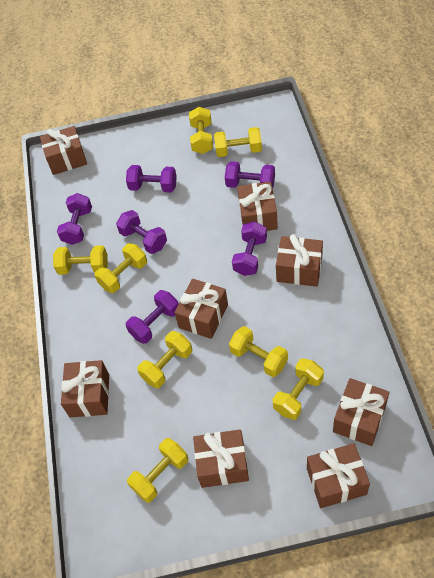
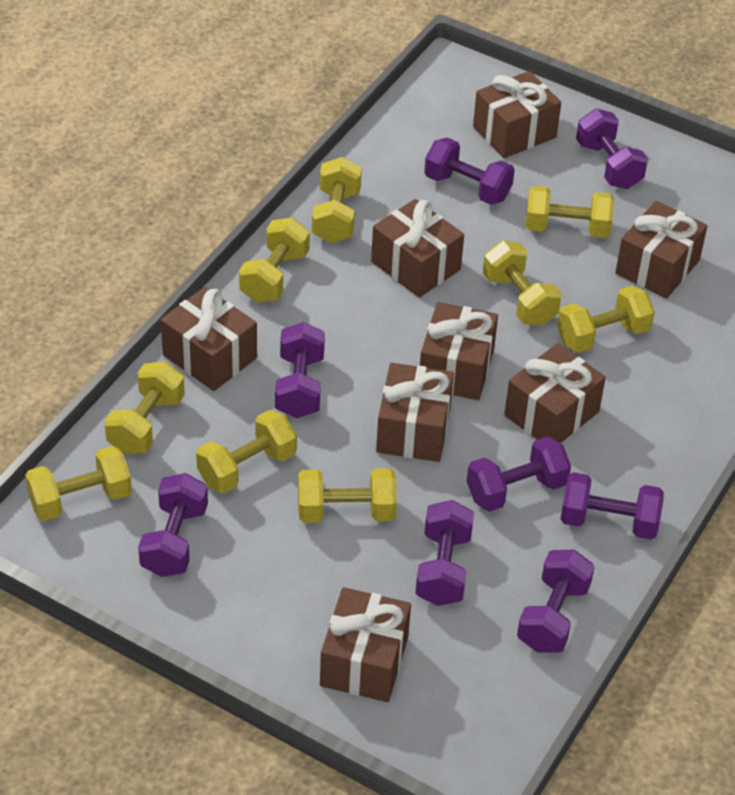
purple dumbbell: 6 -> 8
yellow dumbbell: 8 -> 9

